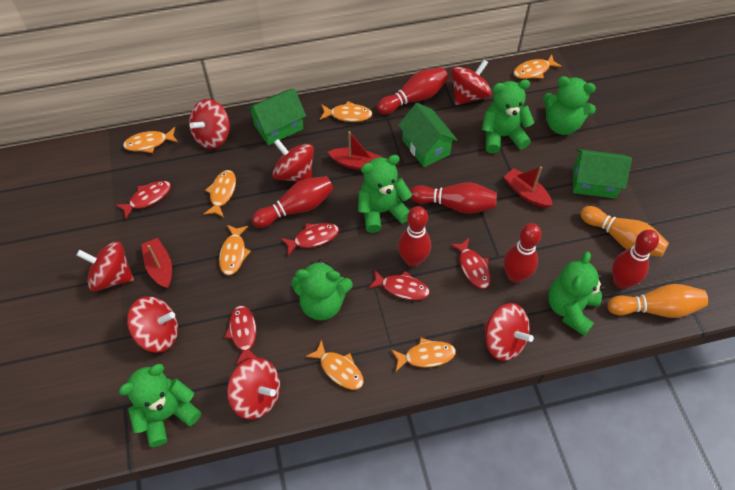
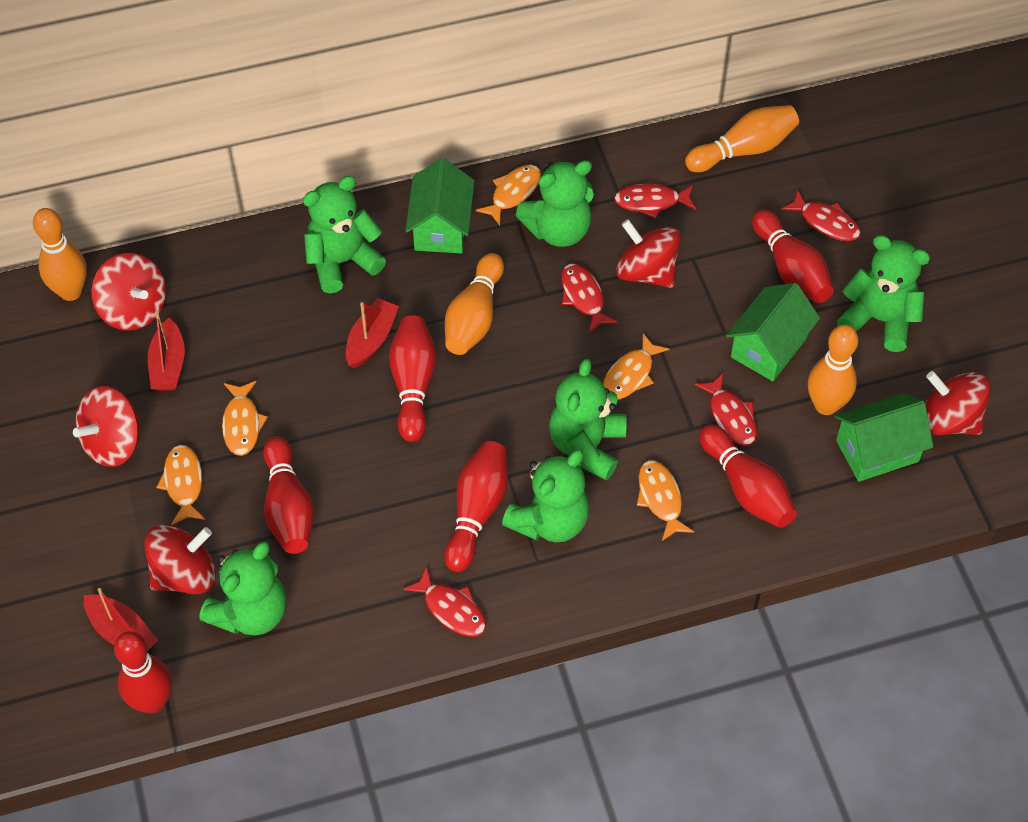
orange bowling pin: 2 -> 4
orange fish: 7 -> 5
red spinning top: 7 -> 5

